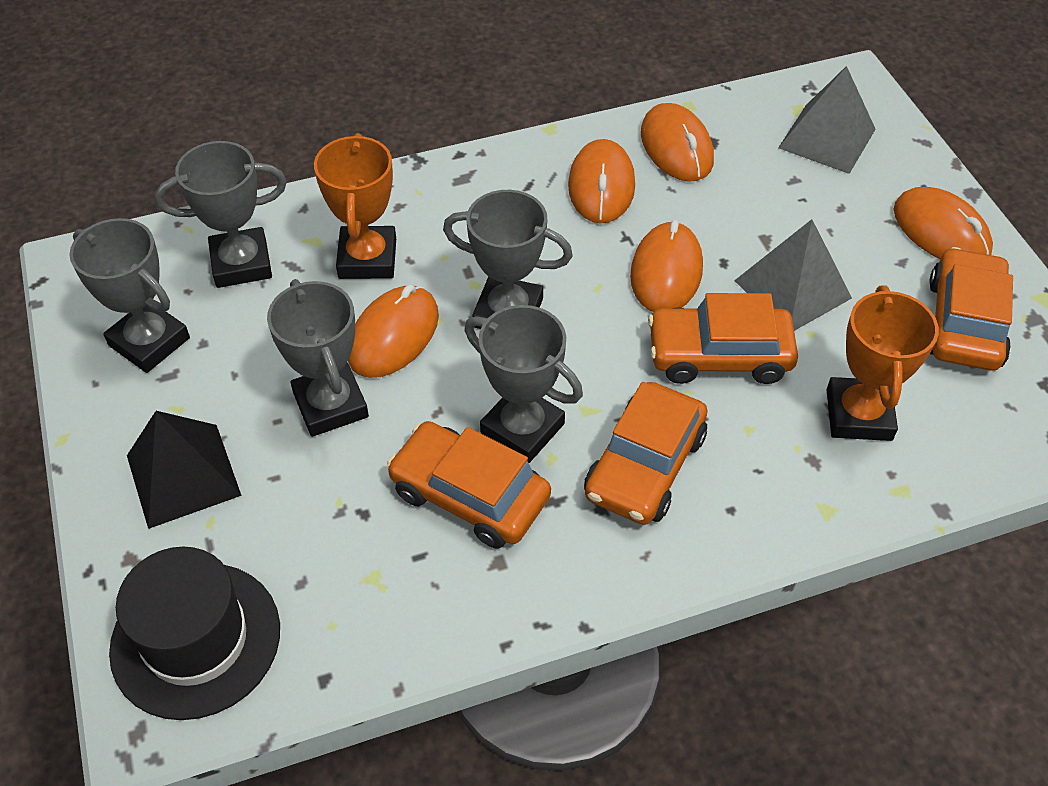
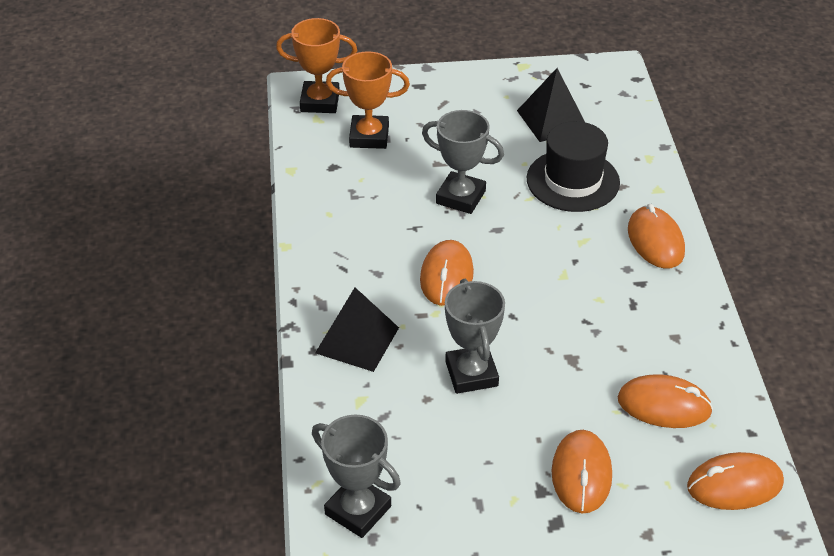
black pyramid: 1 -> 2
grey pyramid: 2 -> 0
grey trophy: 5 -> 3
orange car: 4 -> 0

